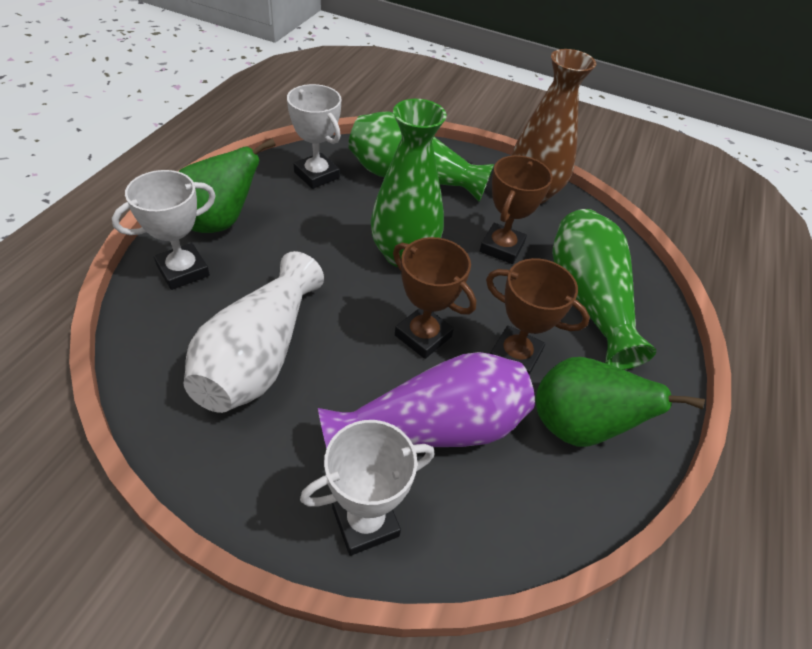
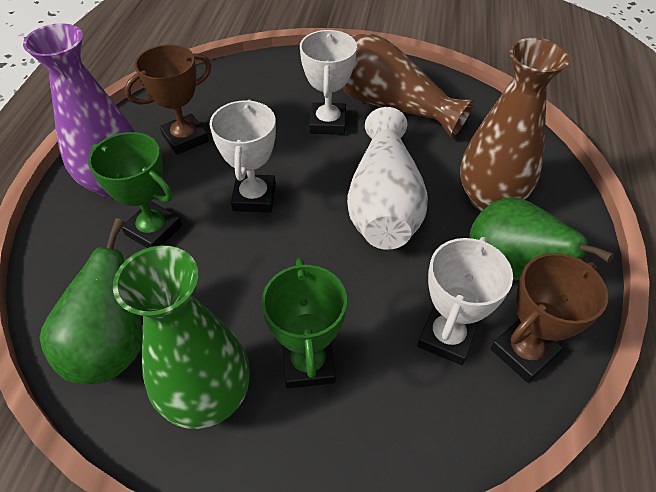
brown trophy: 3 -> 2
brown vase: 1 -> 2
green trophy: 0 -> 2
green vase: 3 -> 1

